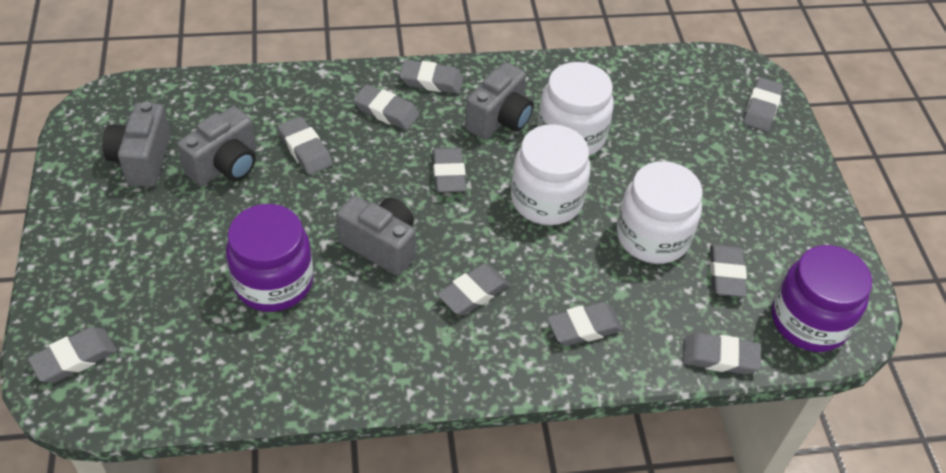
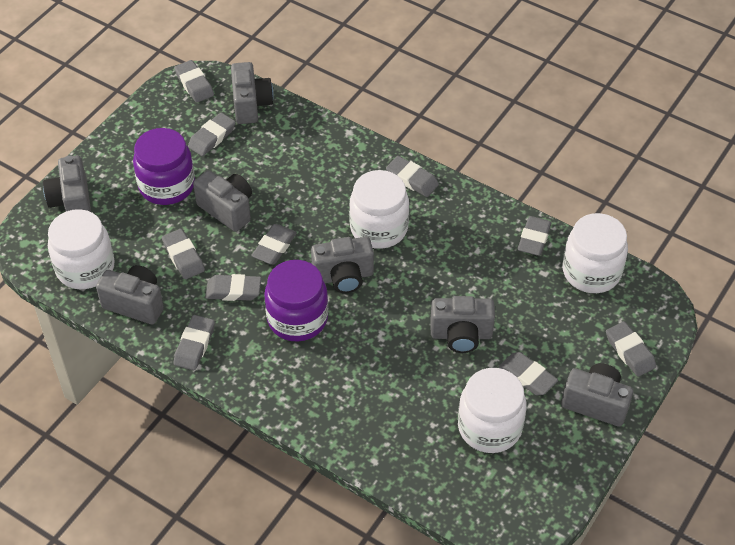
grey camera: 4 -> 7
white jar: 3 -> 4

